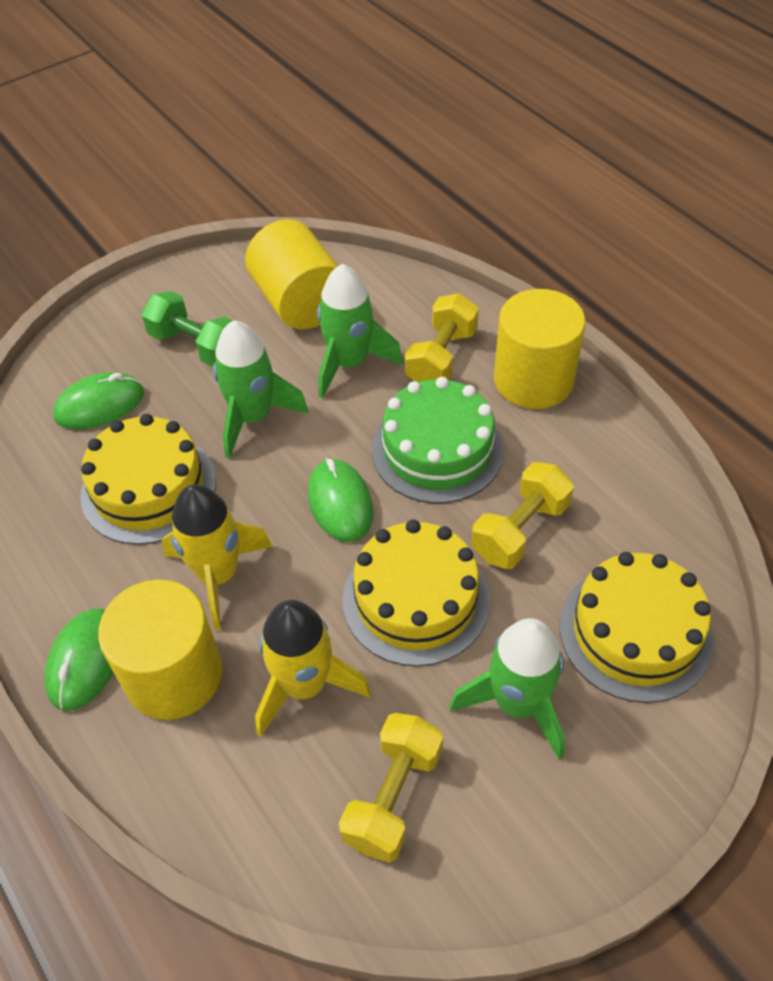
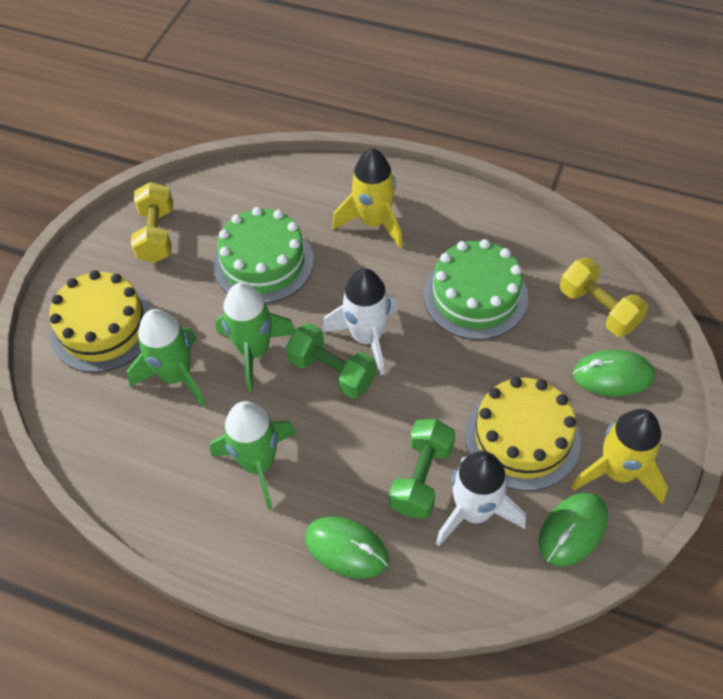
green cake: 1 -> 2
green dumbbell: 1 -> 2
white rocket: 0 -> 2
yellow cake: 3 -> 2
yellow cylinder: 3 -> 0
yellow dumbbell: 3 -> 2

